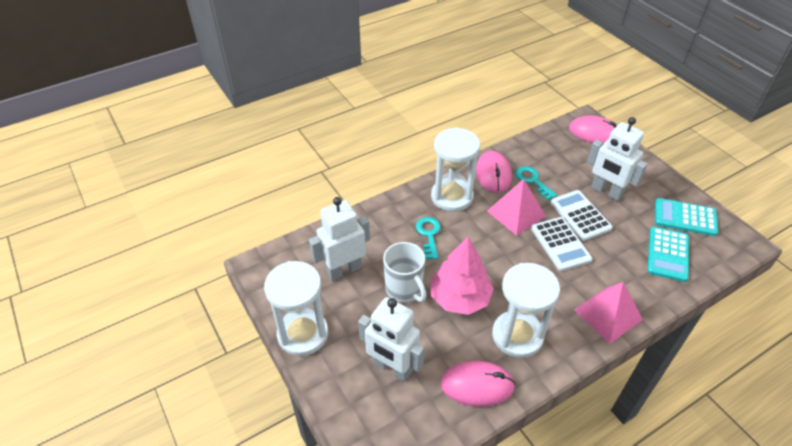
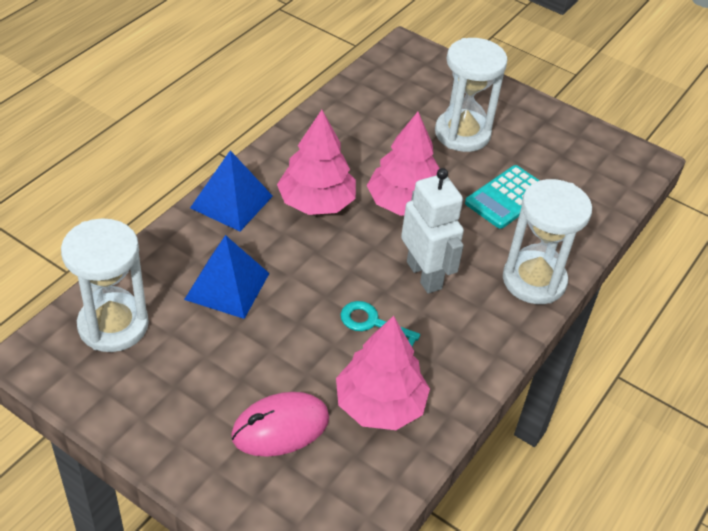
blue pyramid: 0 -> 2
pink mouse: 3 -> 1
pink pyramid: 2 -> 0
pink tree: 1 -> 3
turquoise calculator: 2 -> 1
turquoise key: 2 -> 1
white calculator: 2 -> 0
white mug: 1 -> 0
white robot: 3 -> 1

